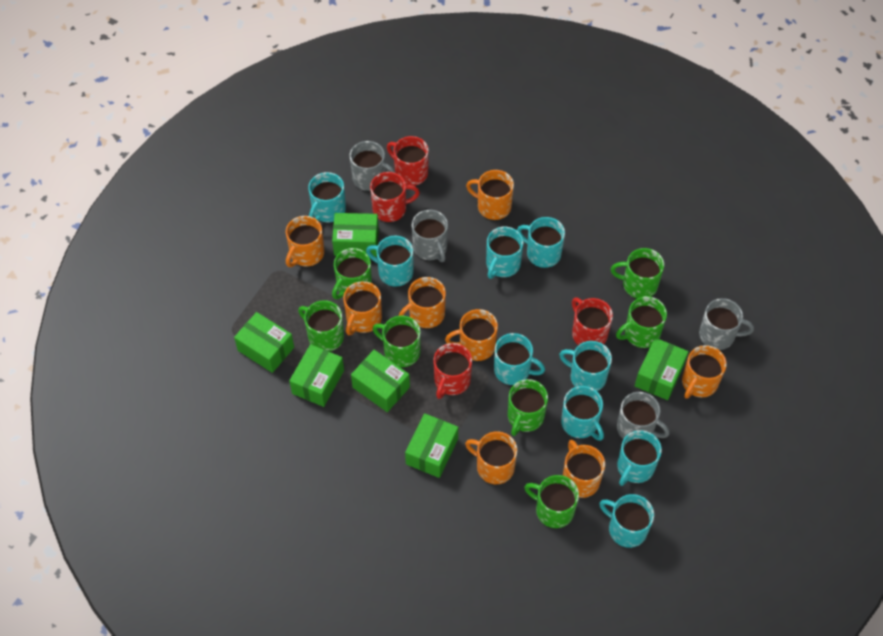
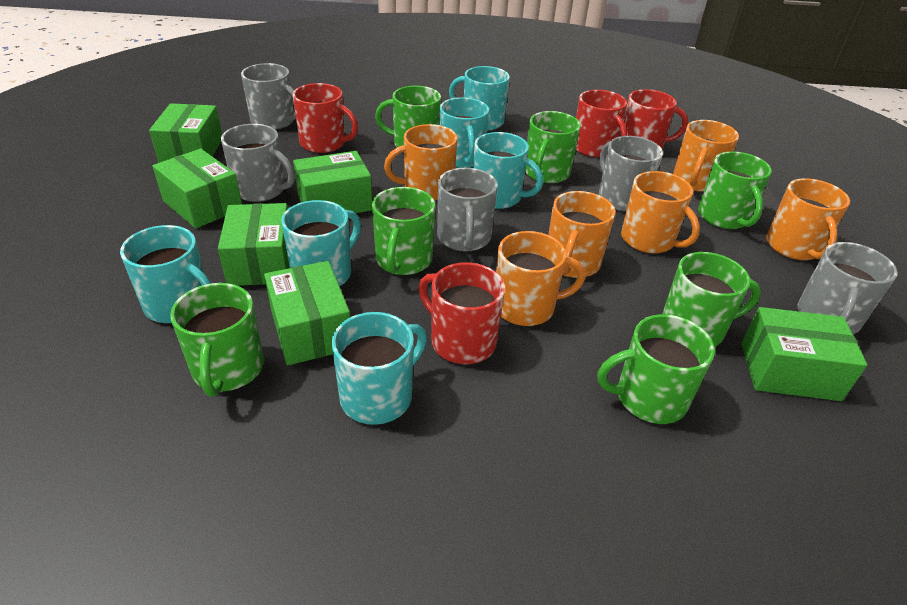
grey mug: 4 -> 5
orange mug: 8 -> 6
turquoise mug: 9 -> 6

